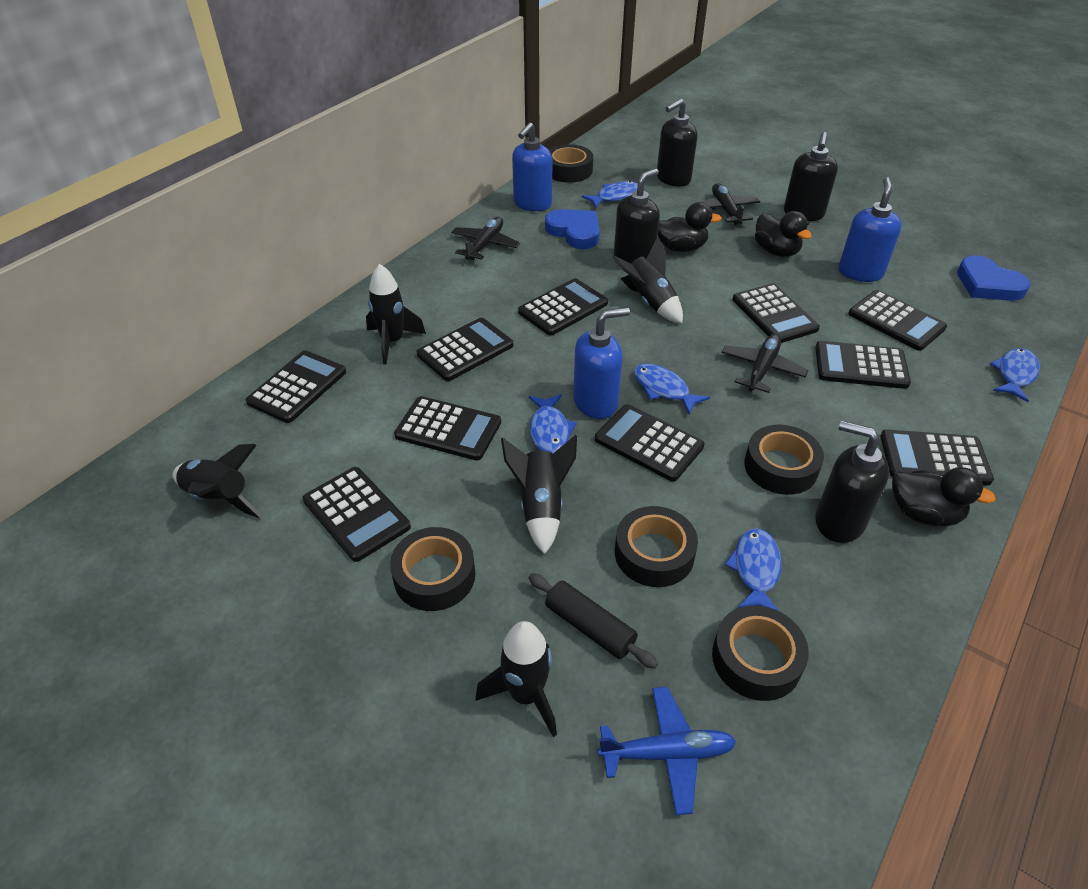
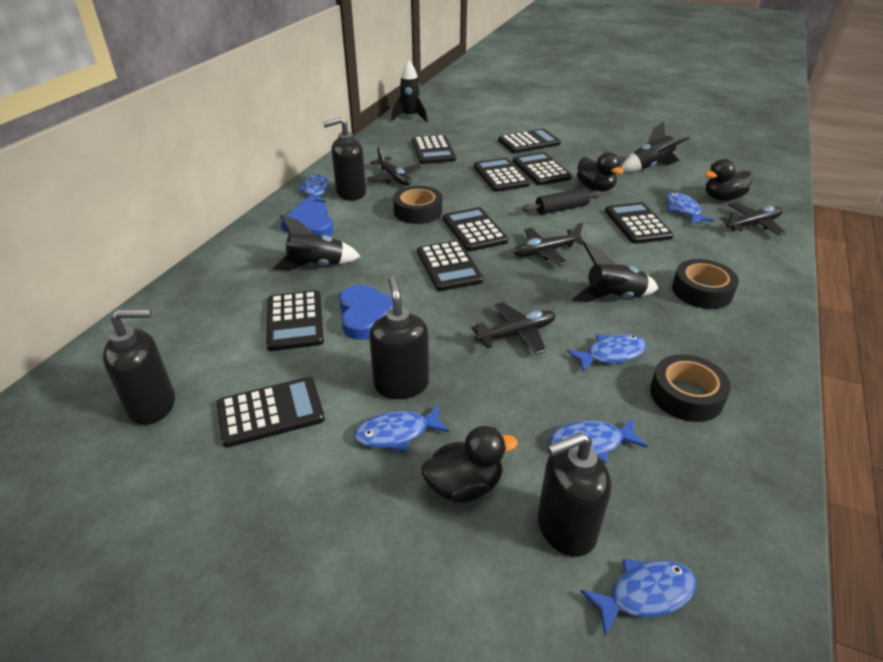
black calculator: 10 -> 9
black plane: 3 -> 4
black rocket: 5 -> 4
black tape: 5 -> 3
blue fish: 5 -> 6
blue plane: 1 -> 0
blue soap dispenser: 3 -> 0

